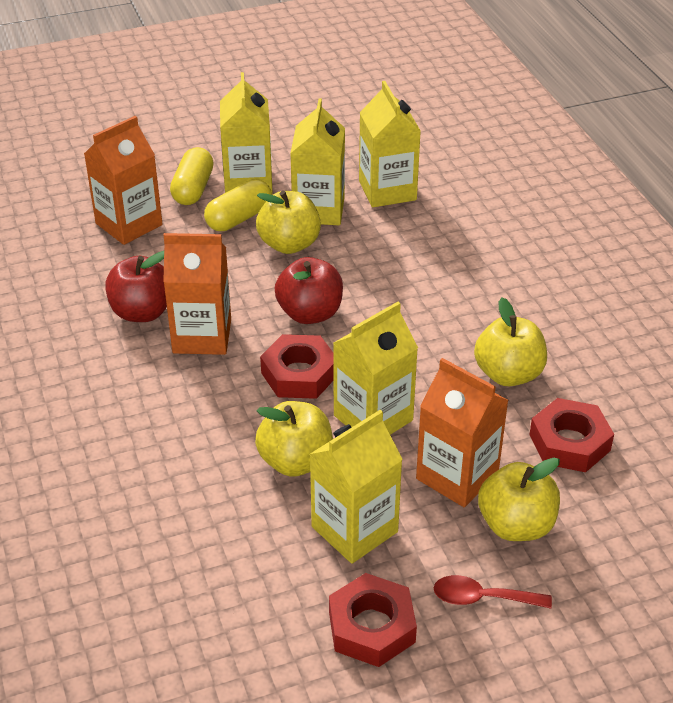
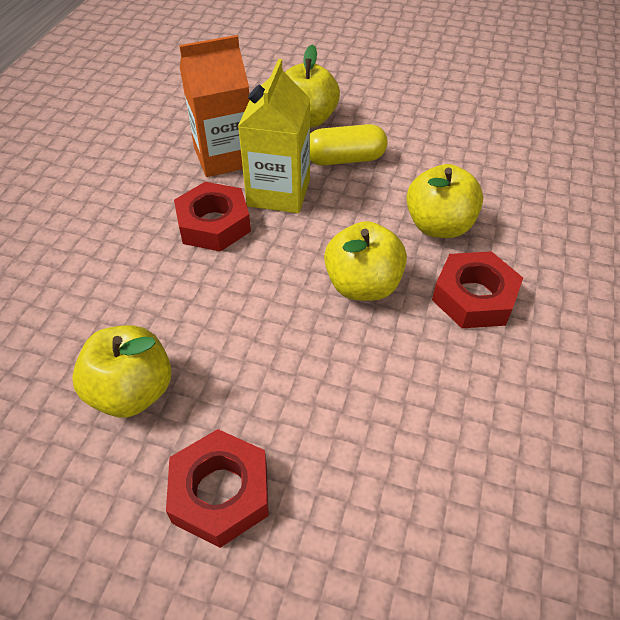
orange carton: 3 -> 1
red apple: 2 -> 0
red spoon: 1 -> 0
yellow capsule: 2 -> 1
yellow carton: 5 -> 1

